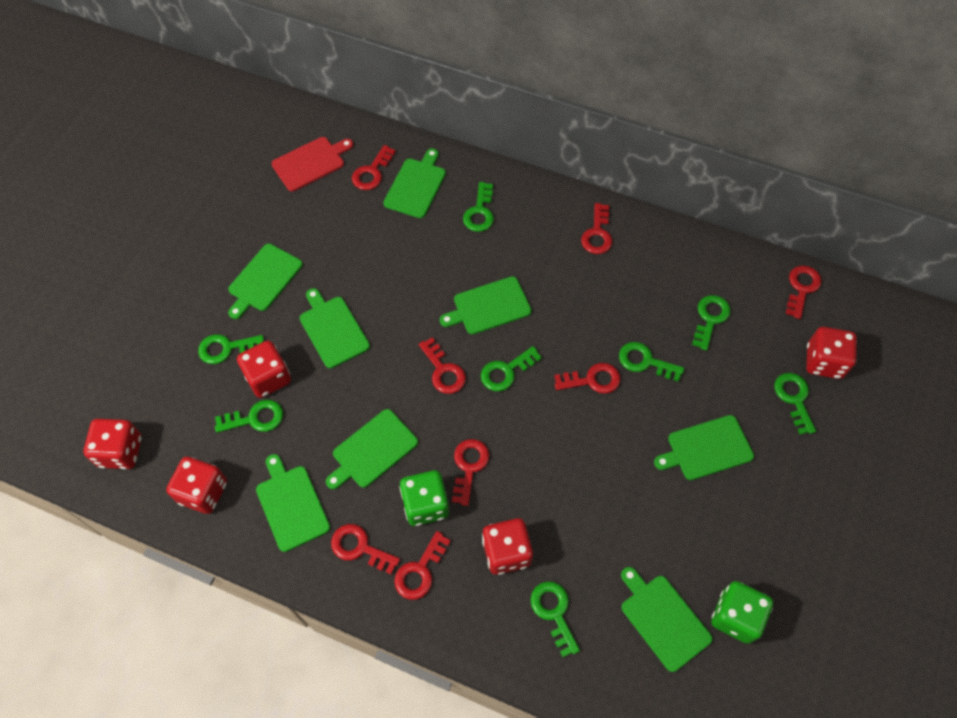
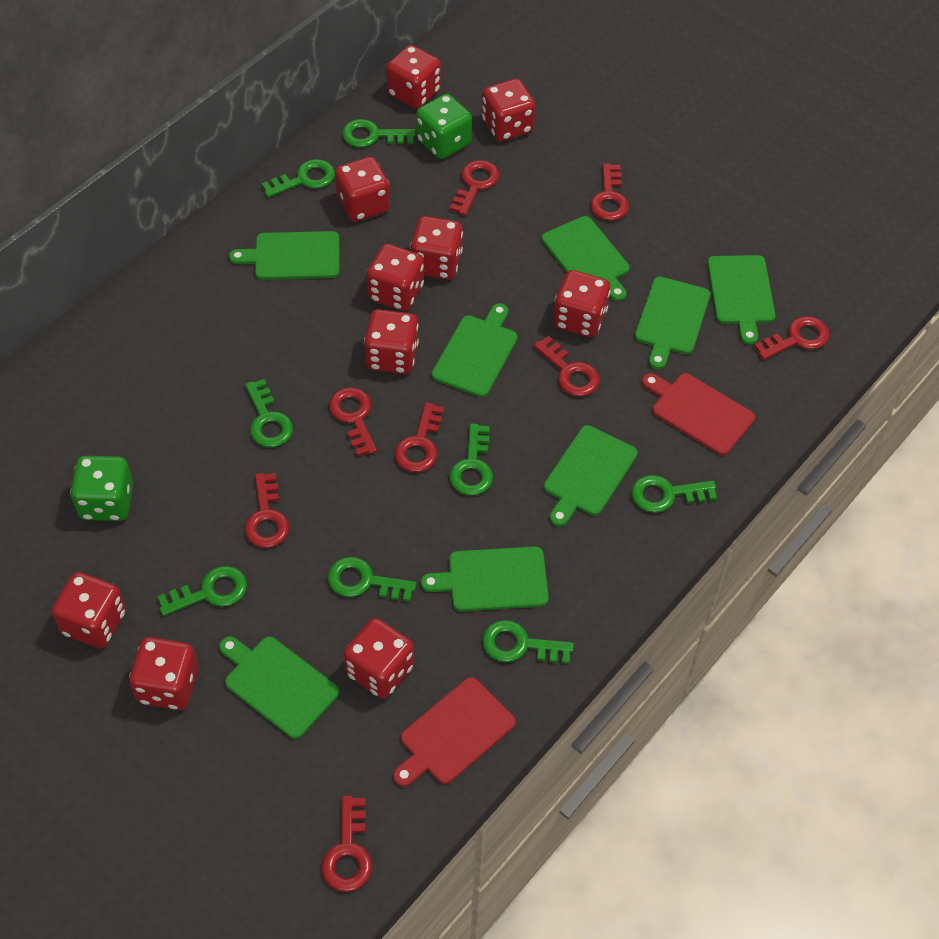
red cutting board: 1 -> 2
red dice: 5 -> 10

